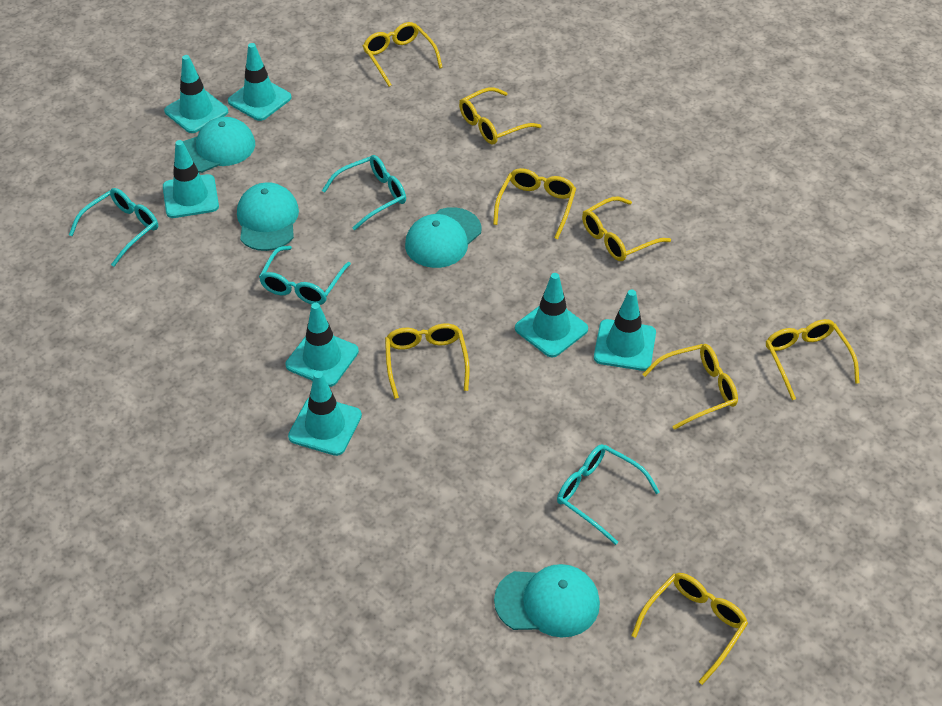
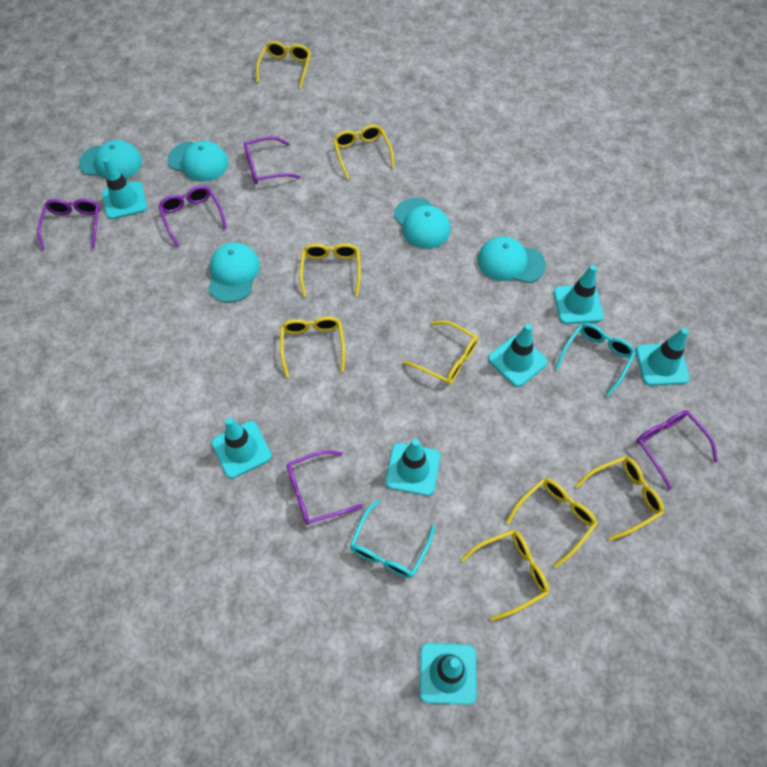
purple glasses: 0 -> 5
turquoise cap: 4 -> 5
turquoise glasses: 4 -> 2

